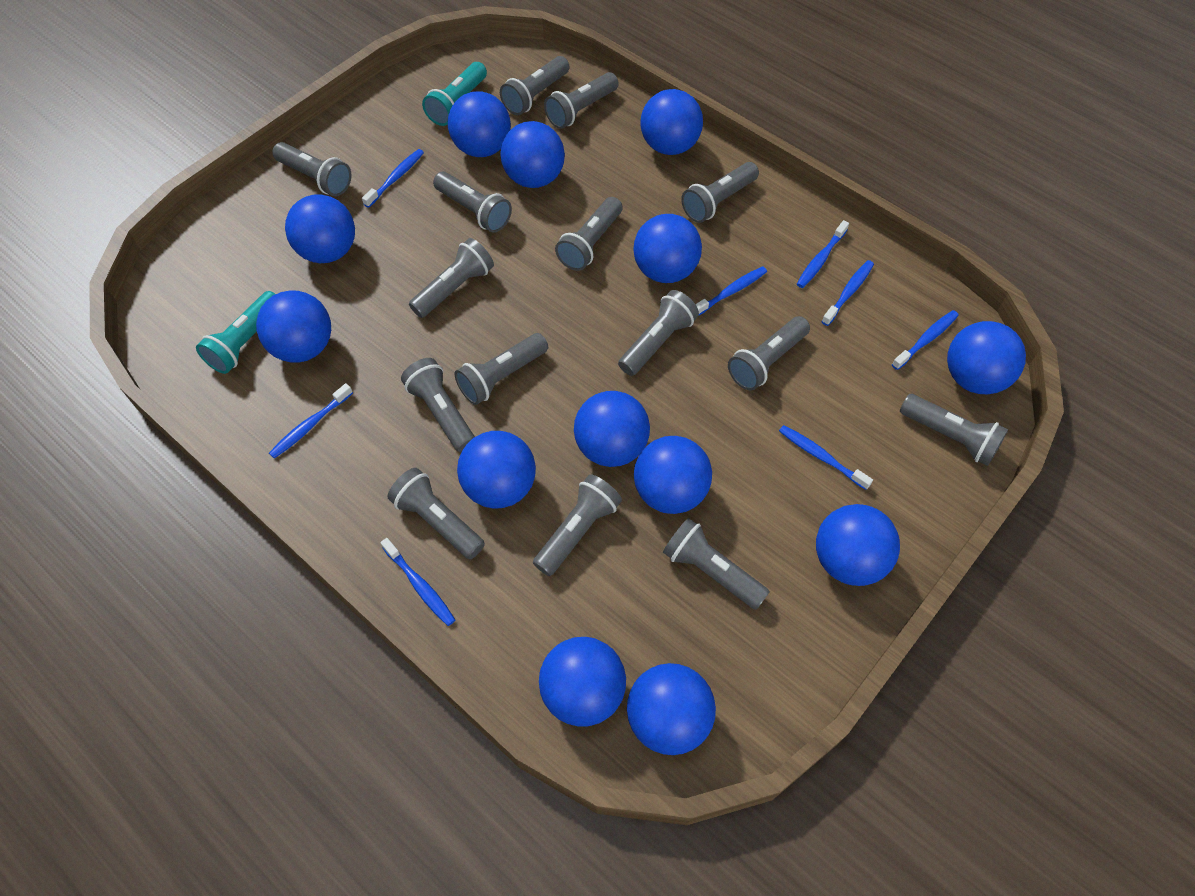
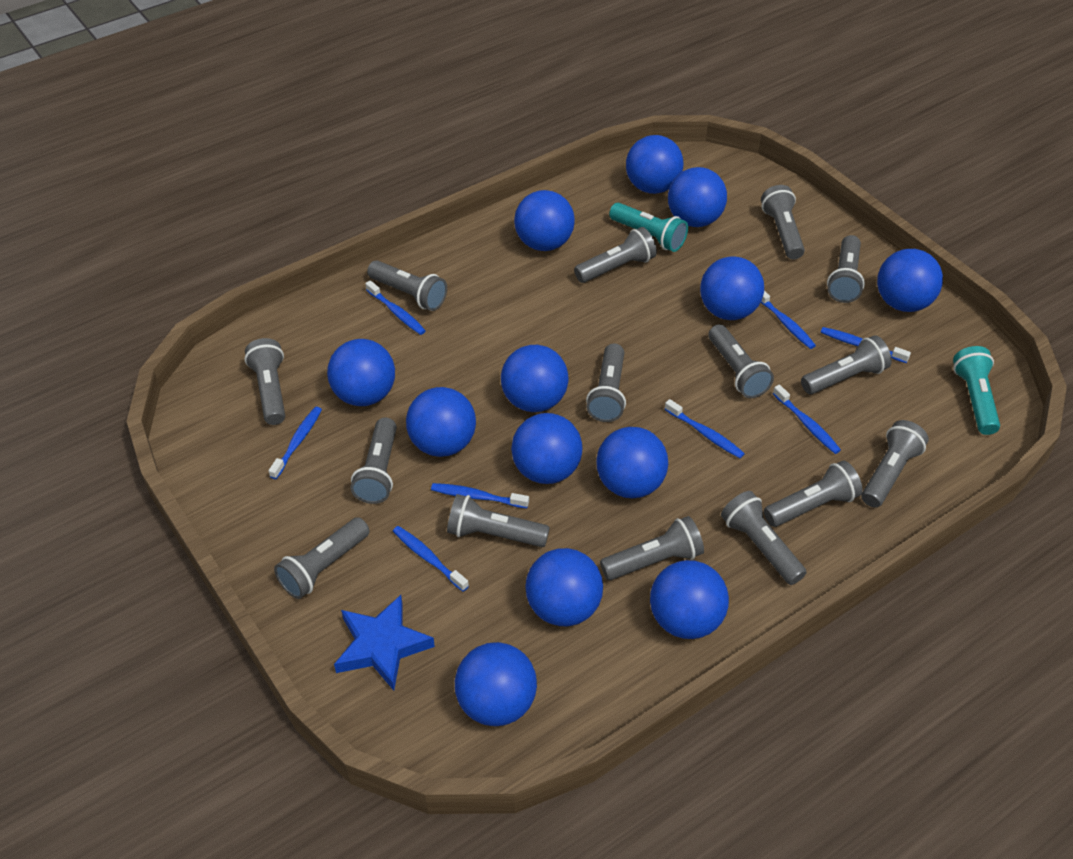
blue star: 0 -> 1

